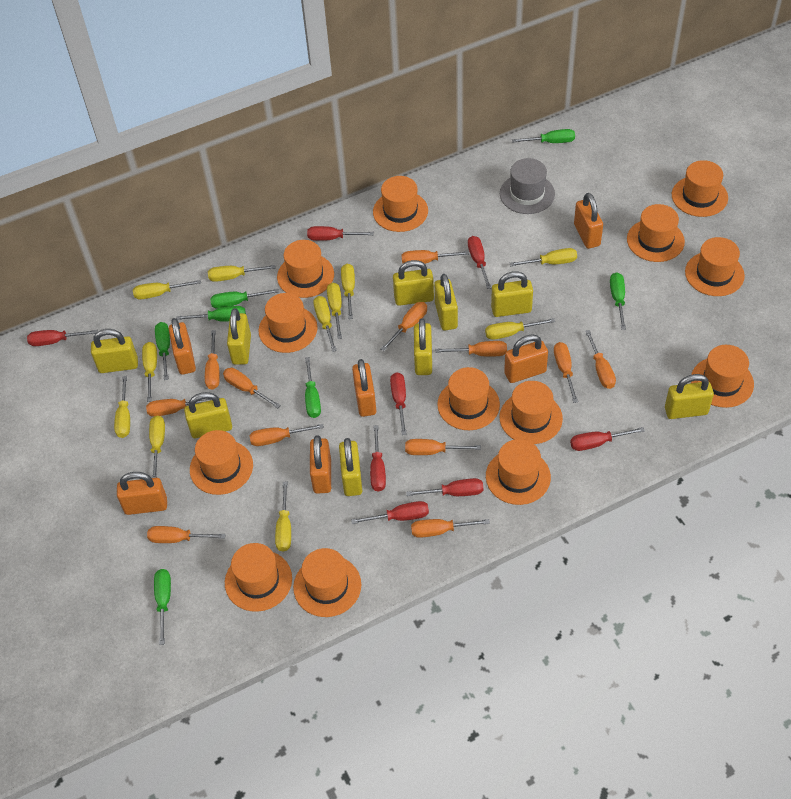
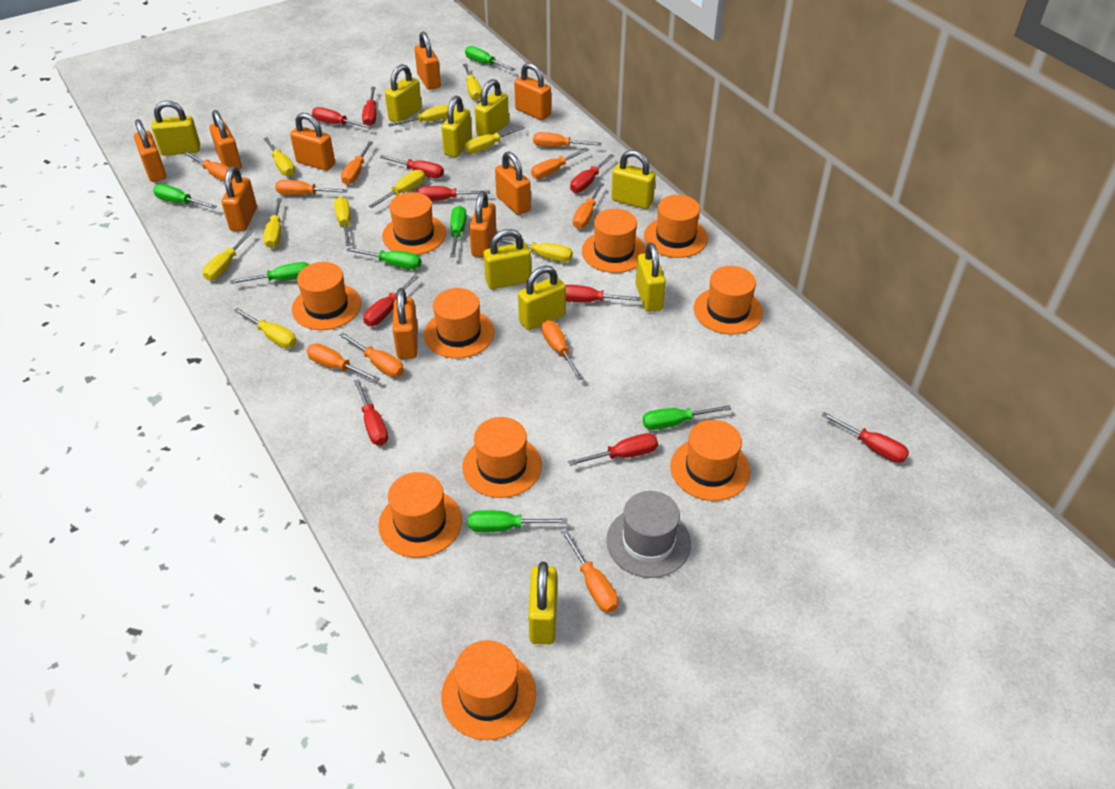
orange hat: 13 -> 10
orange padlock: 6 -> 9
orange screwdriver: 12 -> 10
red screwdriver: 8 -> 10
yellow screwdriver: 11 -> 10

